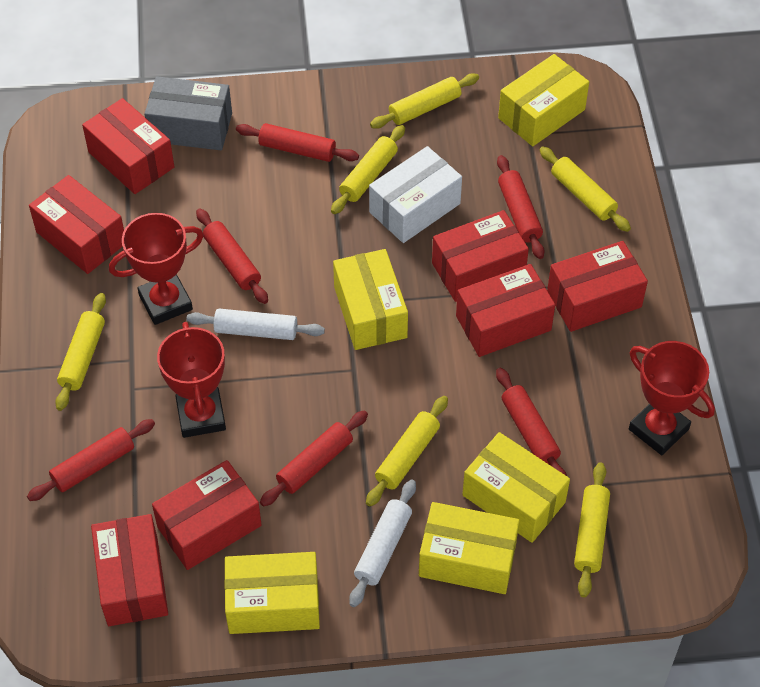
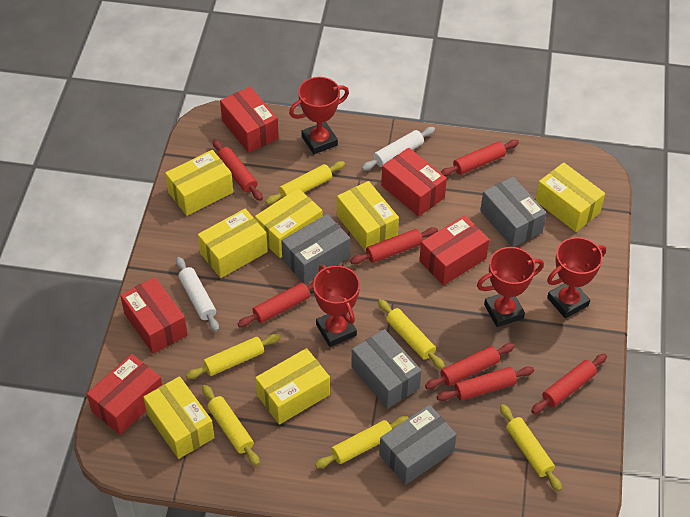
grey box: 1 -> 4
red box: 7 -> 5
red rolling pin: 6 -> 7
red trophy: 3 -> 4
white box: 1 -> 0
yellow box: 5 -> 7

